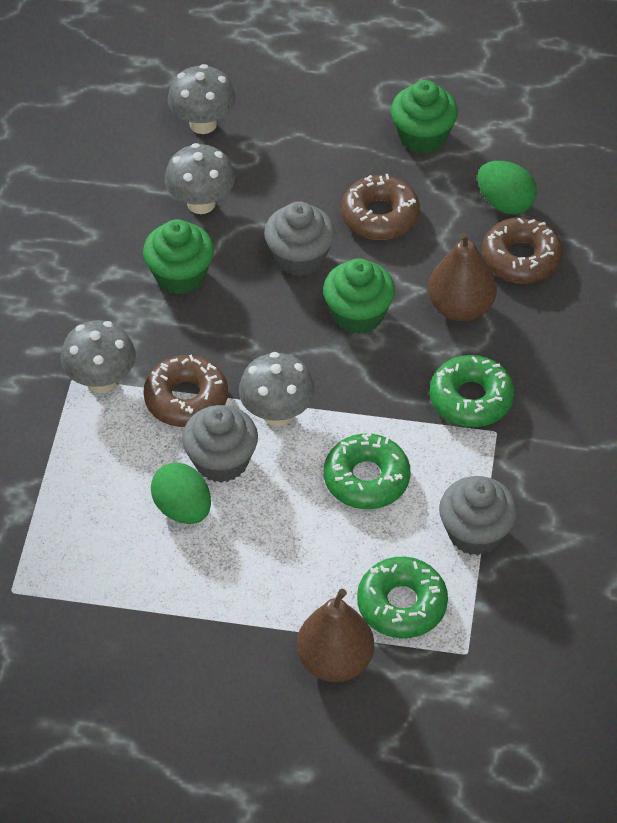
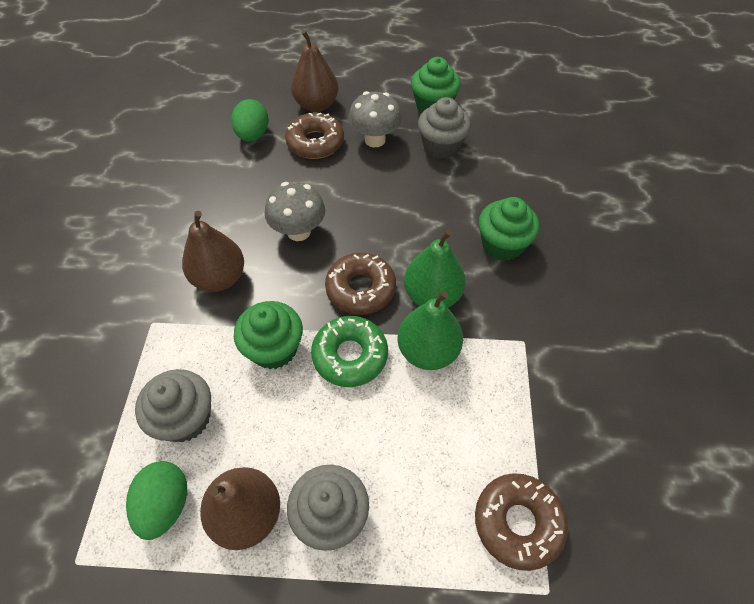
brown pear: 2 -> 3
green donut: 3 -> 1
green pear: 0 -> 2
grey mushroom: 4 -> 2

